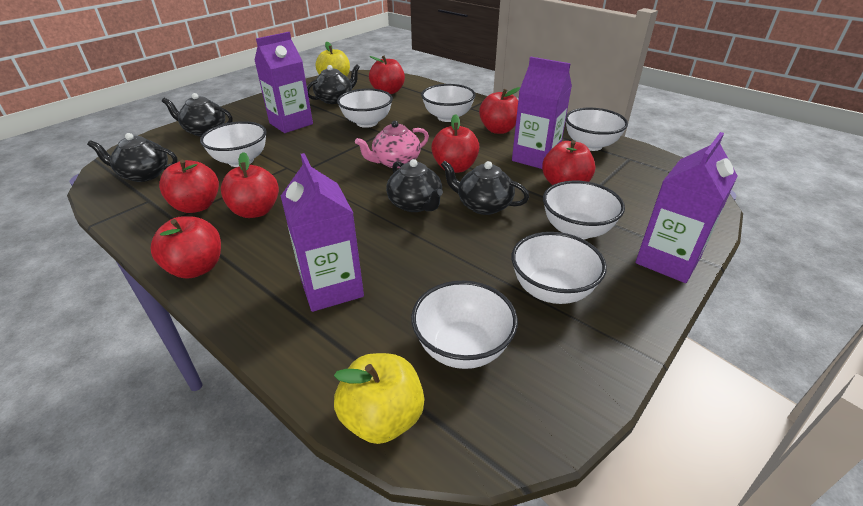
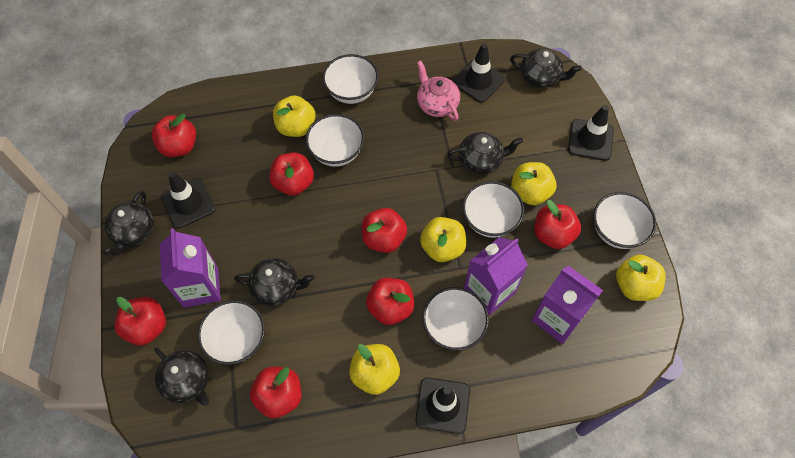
black traffic cone: 0 -> 4
purple carton: 4 -> 3
white bowl: 7 -> 6
yellow apple: 2 -> 5

